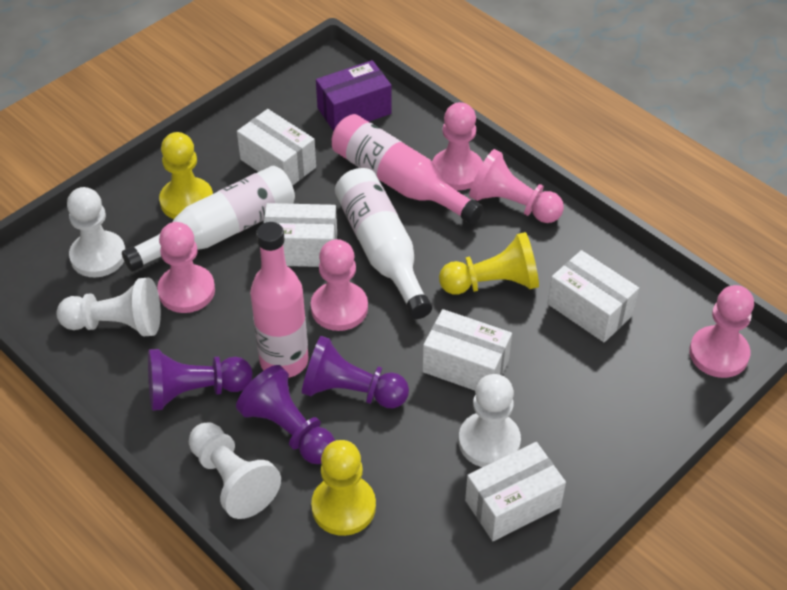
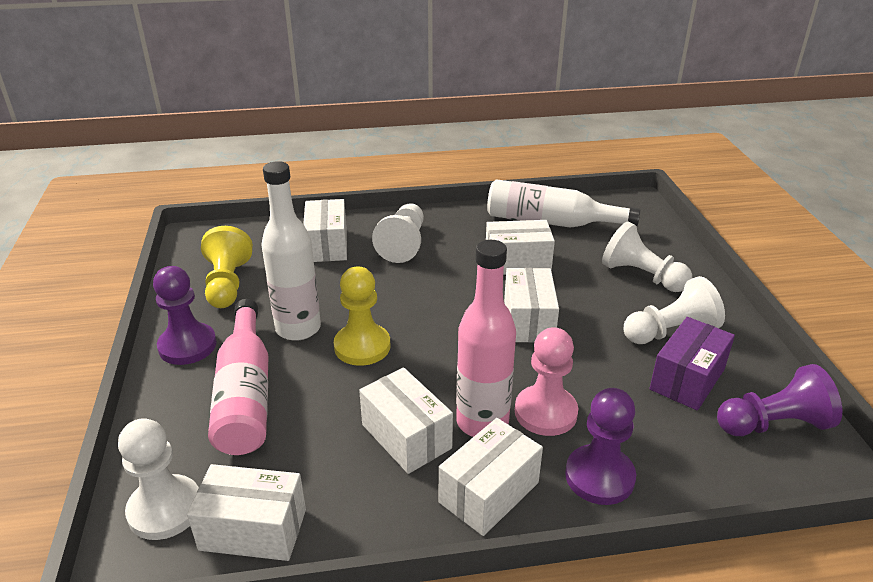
pink pawn: 5 -> 1
white box: 5 -> 6
yellow pawn: 3 -> 2

